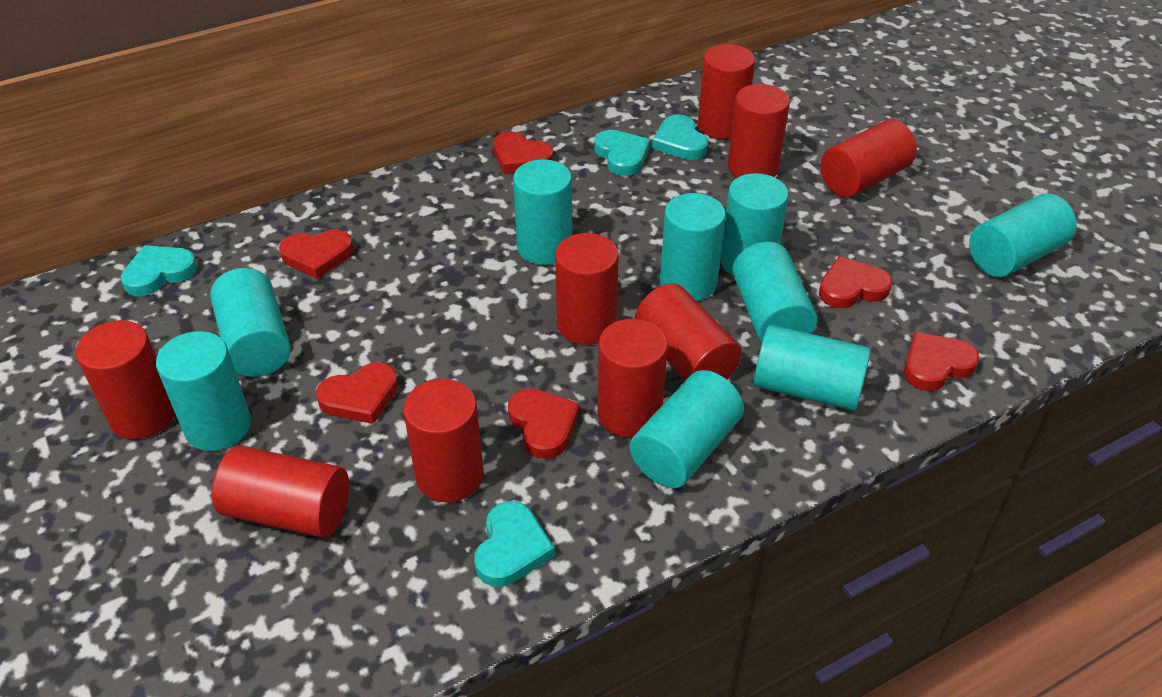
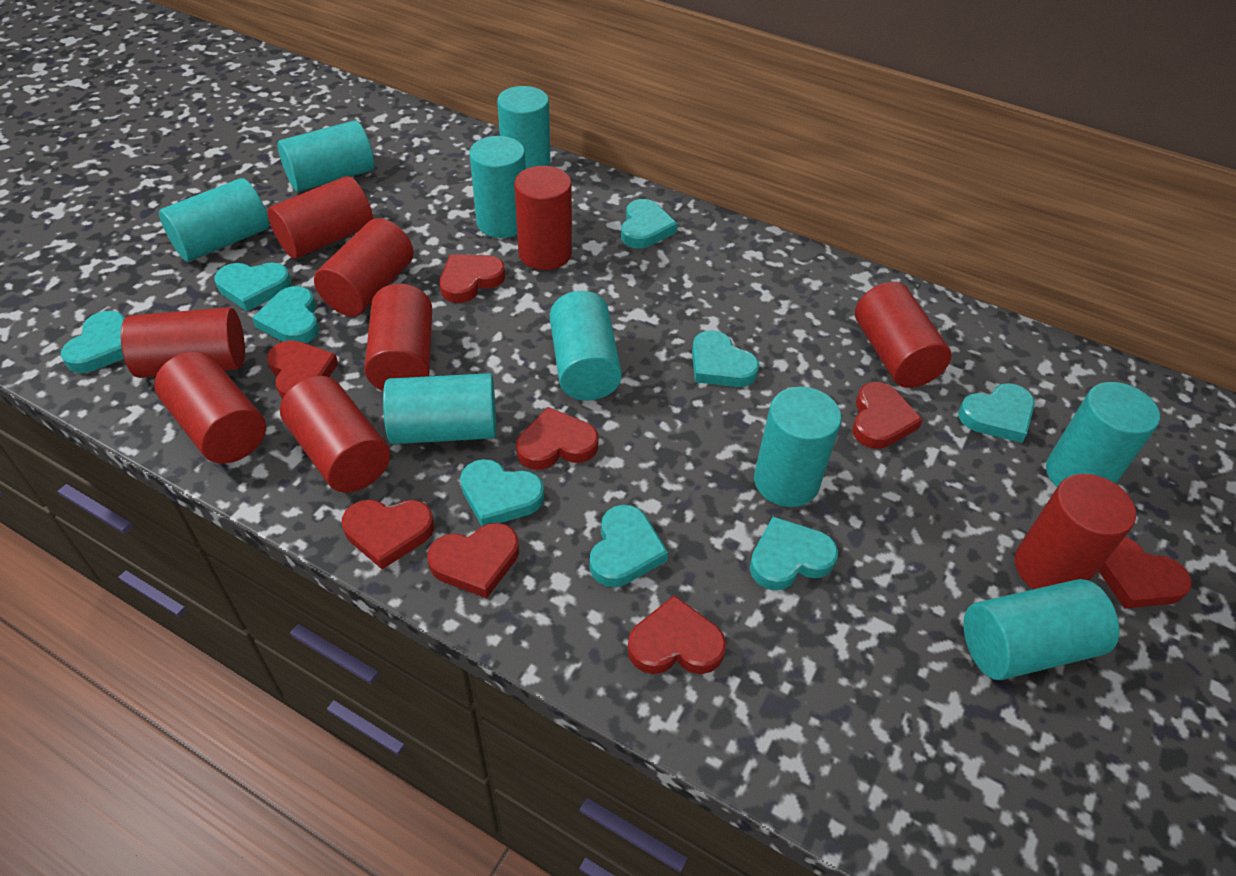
red heart: 6 -> 8
turquoise heart: 4 -> 9

